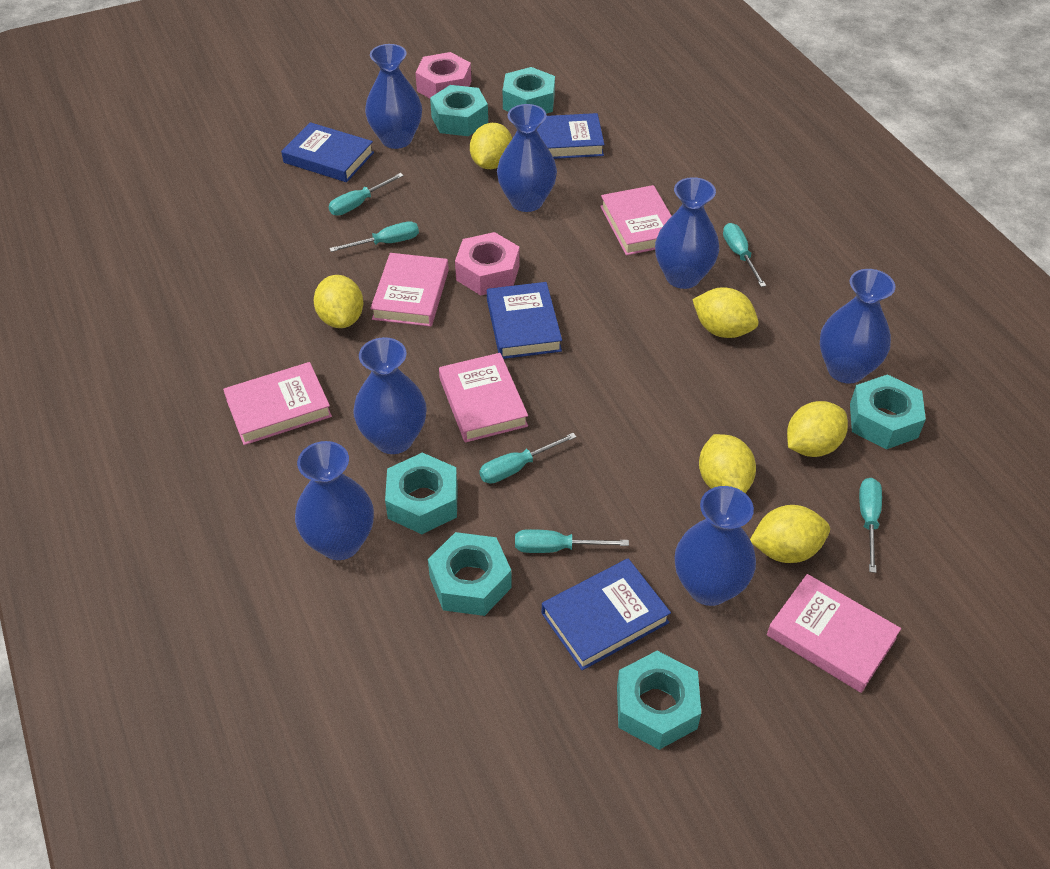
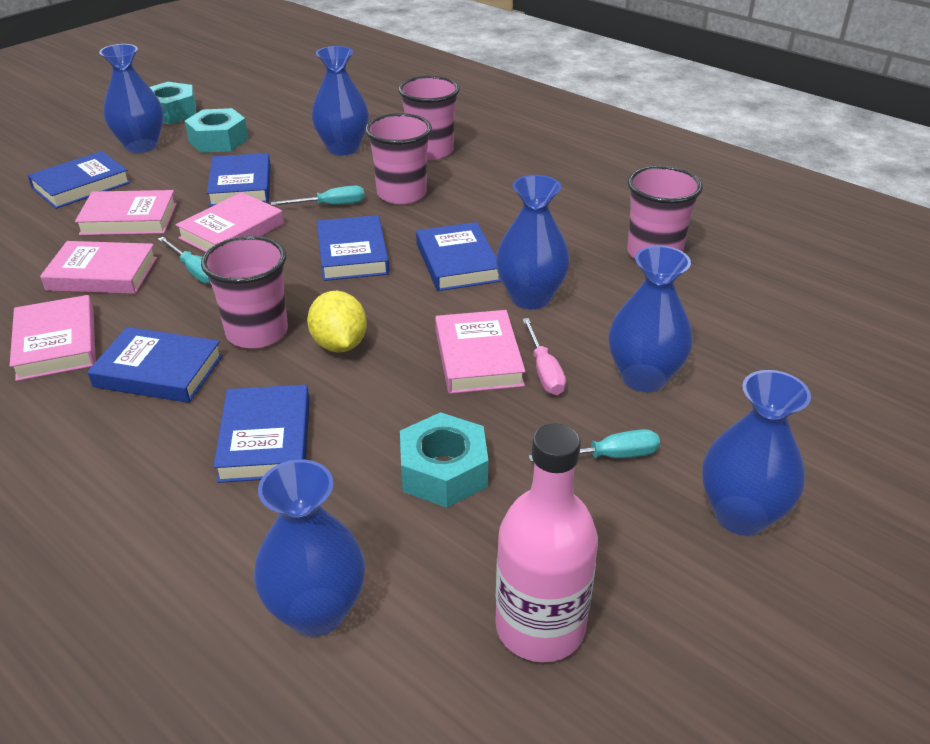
blue book: 4 -> 6
blue vase: 7 -> 6
pink bottle: 0 -> 1
pink cup: 0 -> 4
pink nut: 2 -> 0
pink screwdriver: 0 -> 1
turquoise nut: 6 -> 3
turquoise screwdriver: 6 -> 3
yellow lemon: 6 -> 1

